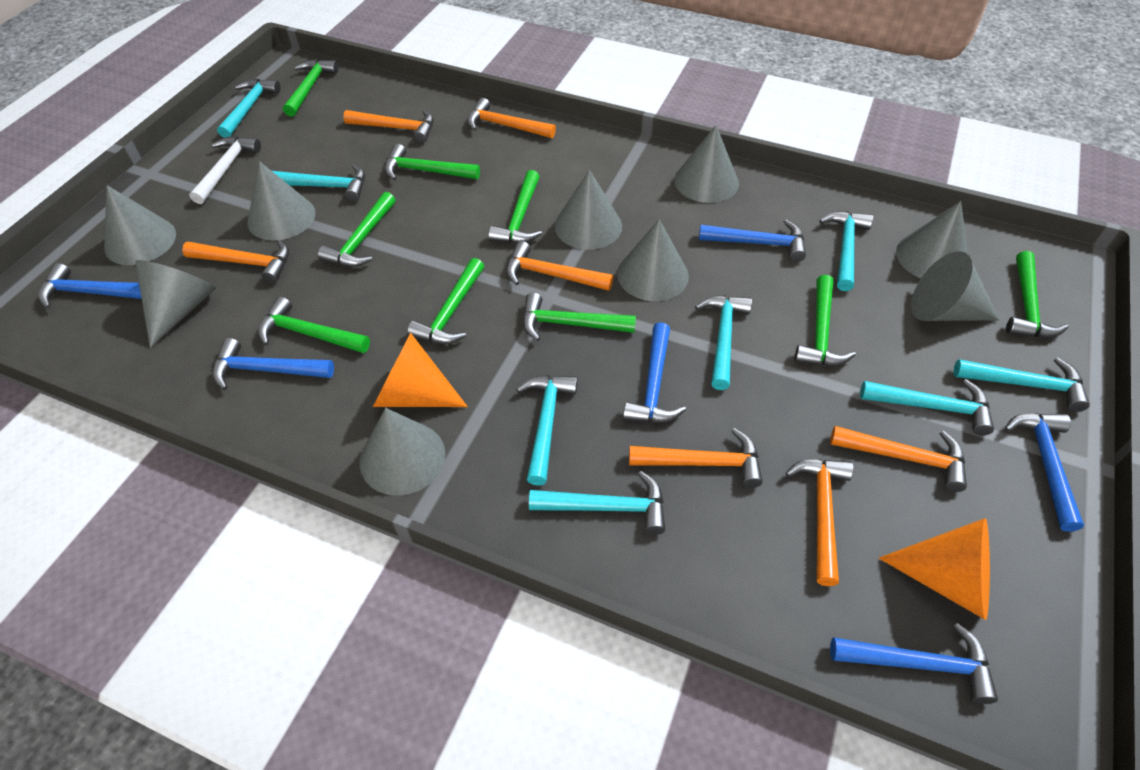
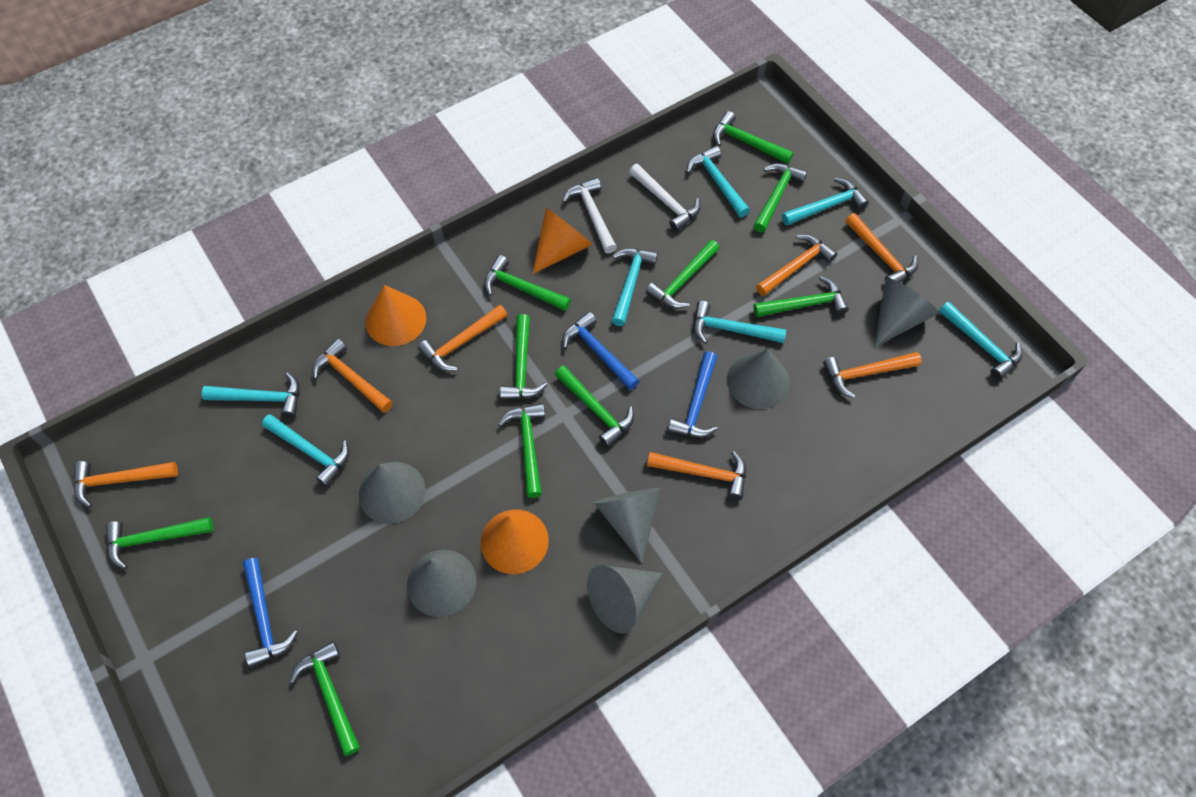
blue hammer: 6 -> 3
green hammer: 9 -> 10
grey cone: 9 -> 6
orange cone: 2 -> 3
turquoise hammer: 8 -> 7
white hammer: 1 -> 2

